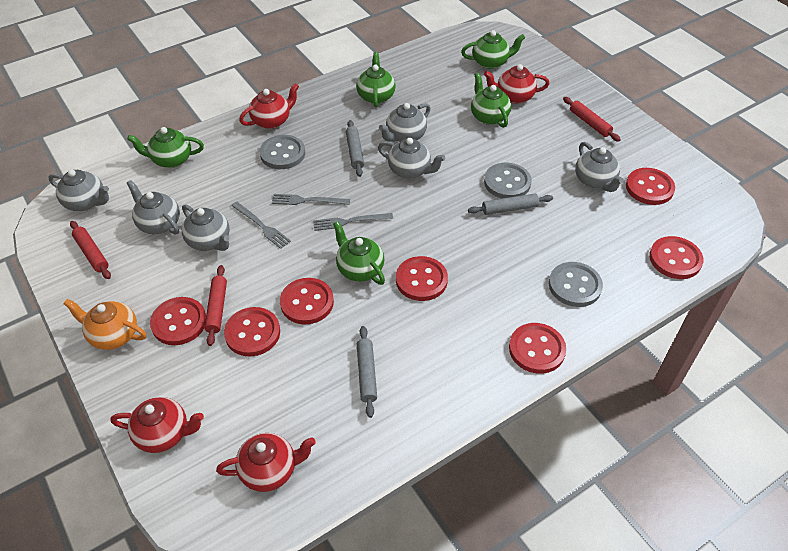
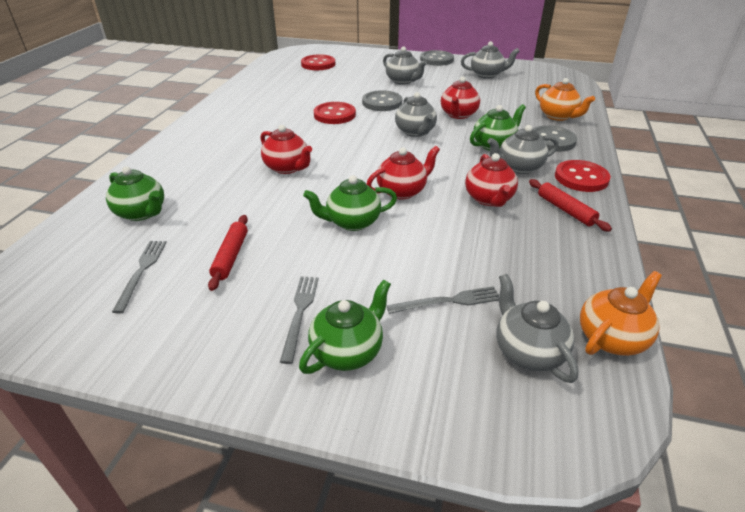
green teapot: 5 -> 4
grey rolling pin: 3 -> 0
grey teapot: 6 -> 5
orange teapot: 1 -> 2
red button: 7 -> 3
red rolling pin: 3 -> 2

